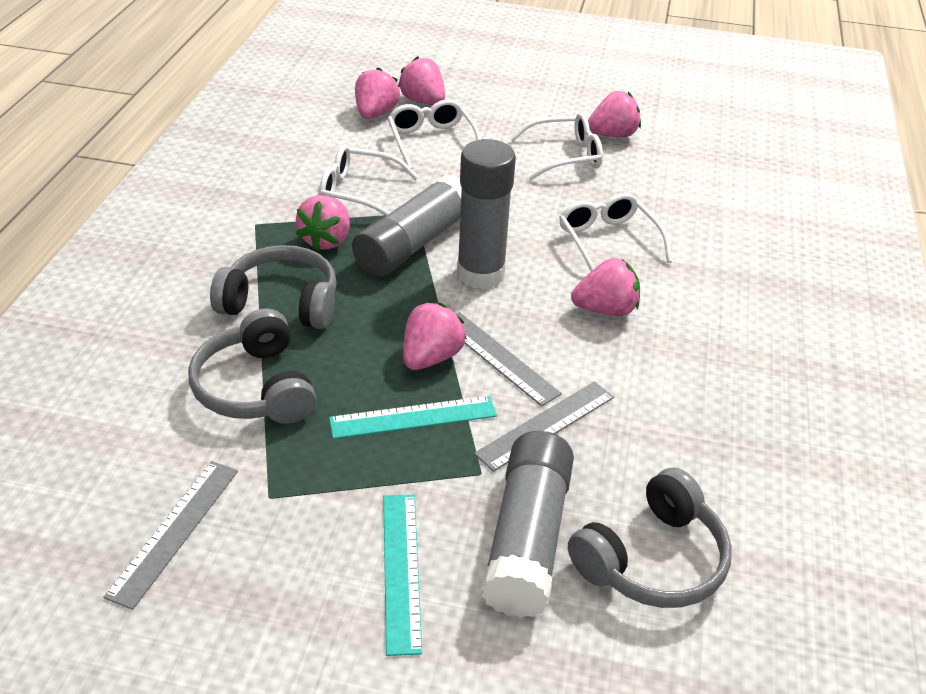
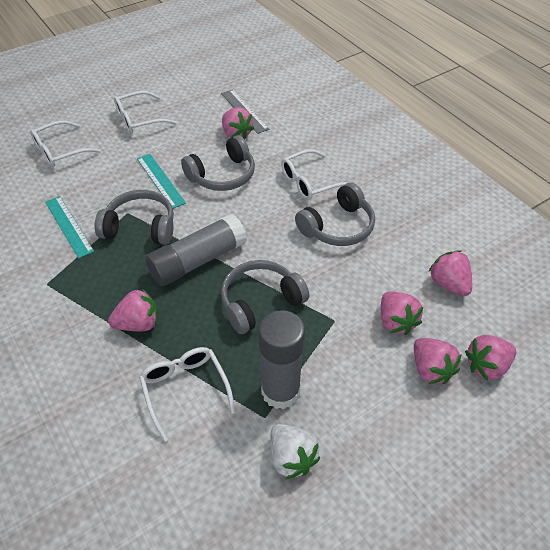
grey glue stick: 3 -> 2
grey headphones: 3 -> 4
grey ruler: 3 -> 1
white strawberry: 0 -> 1

